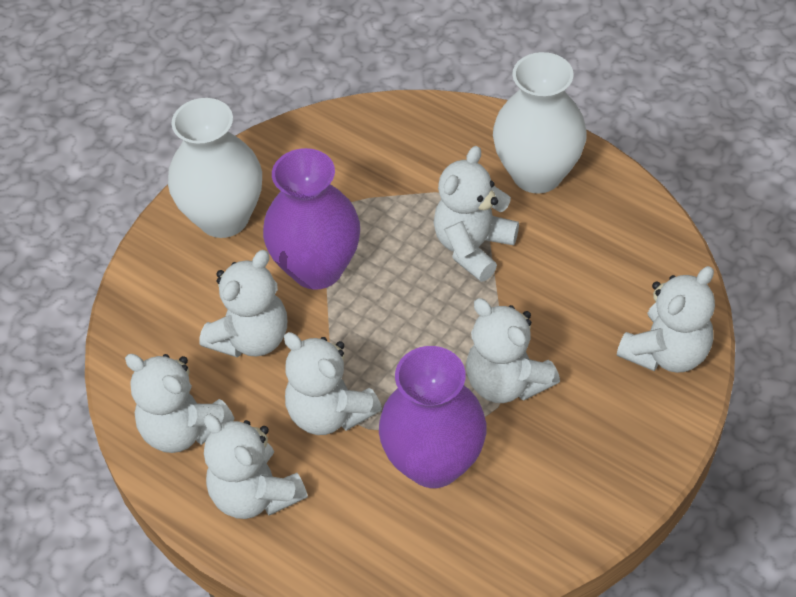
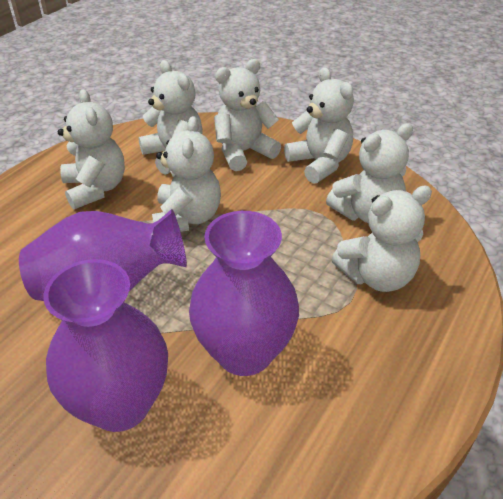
purple vase: 2 -> 3
white vase: 2 -> 0

